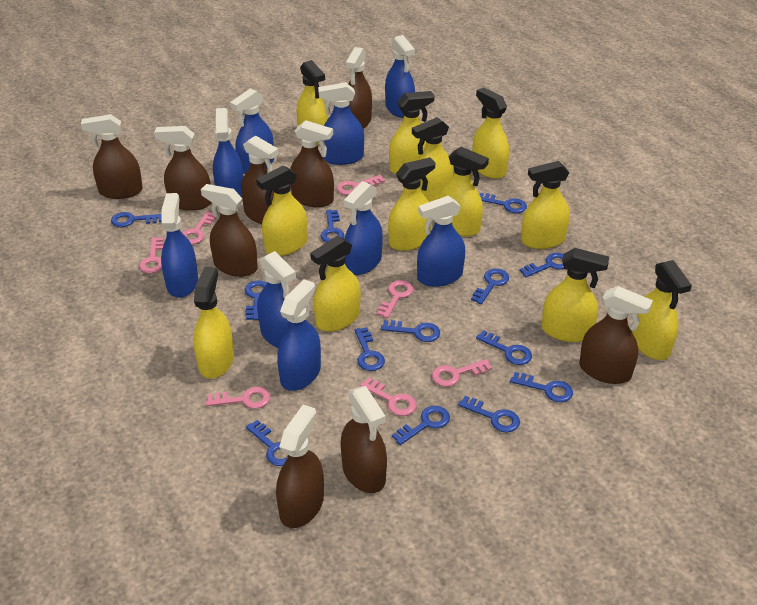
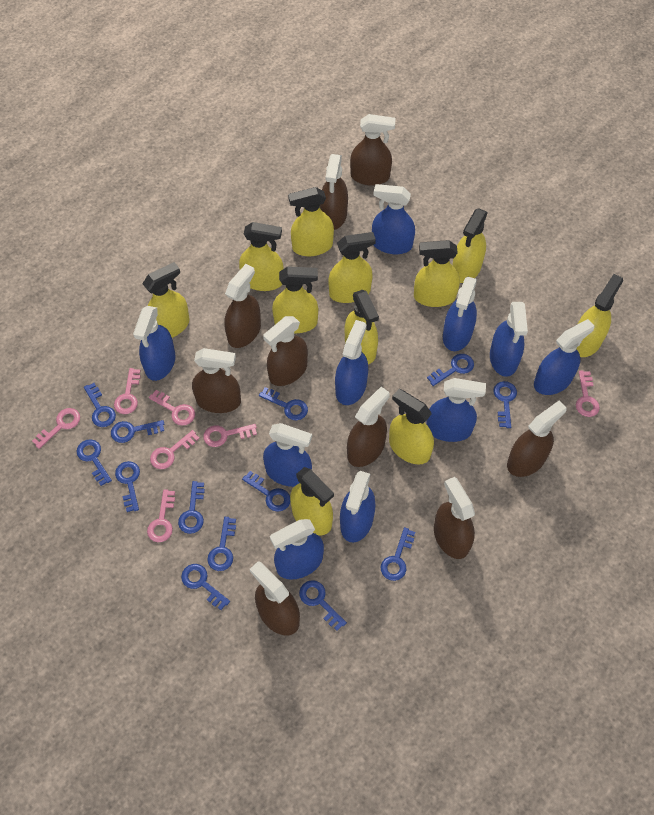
blue spray bottle: 9 -> 10
yellow spray bottle: 12 -> 11

